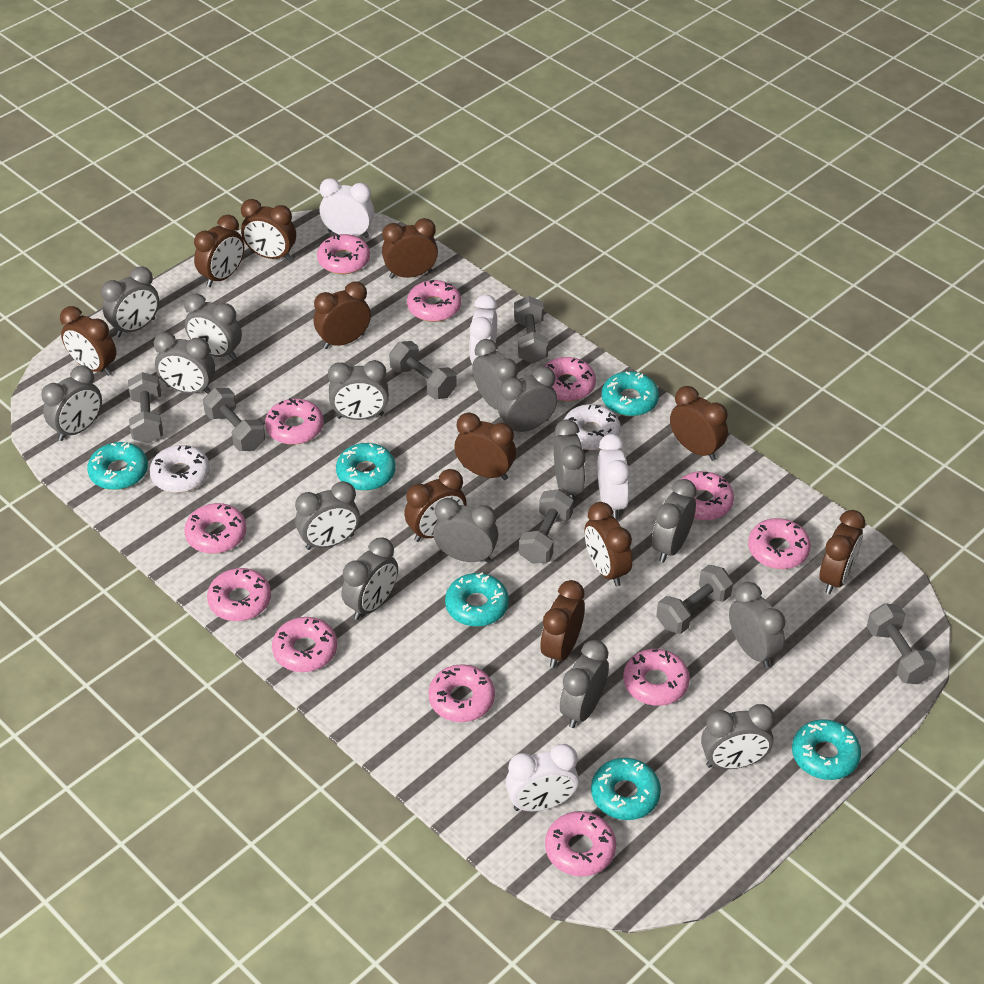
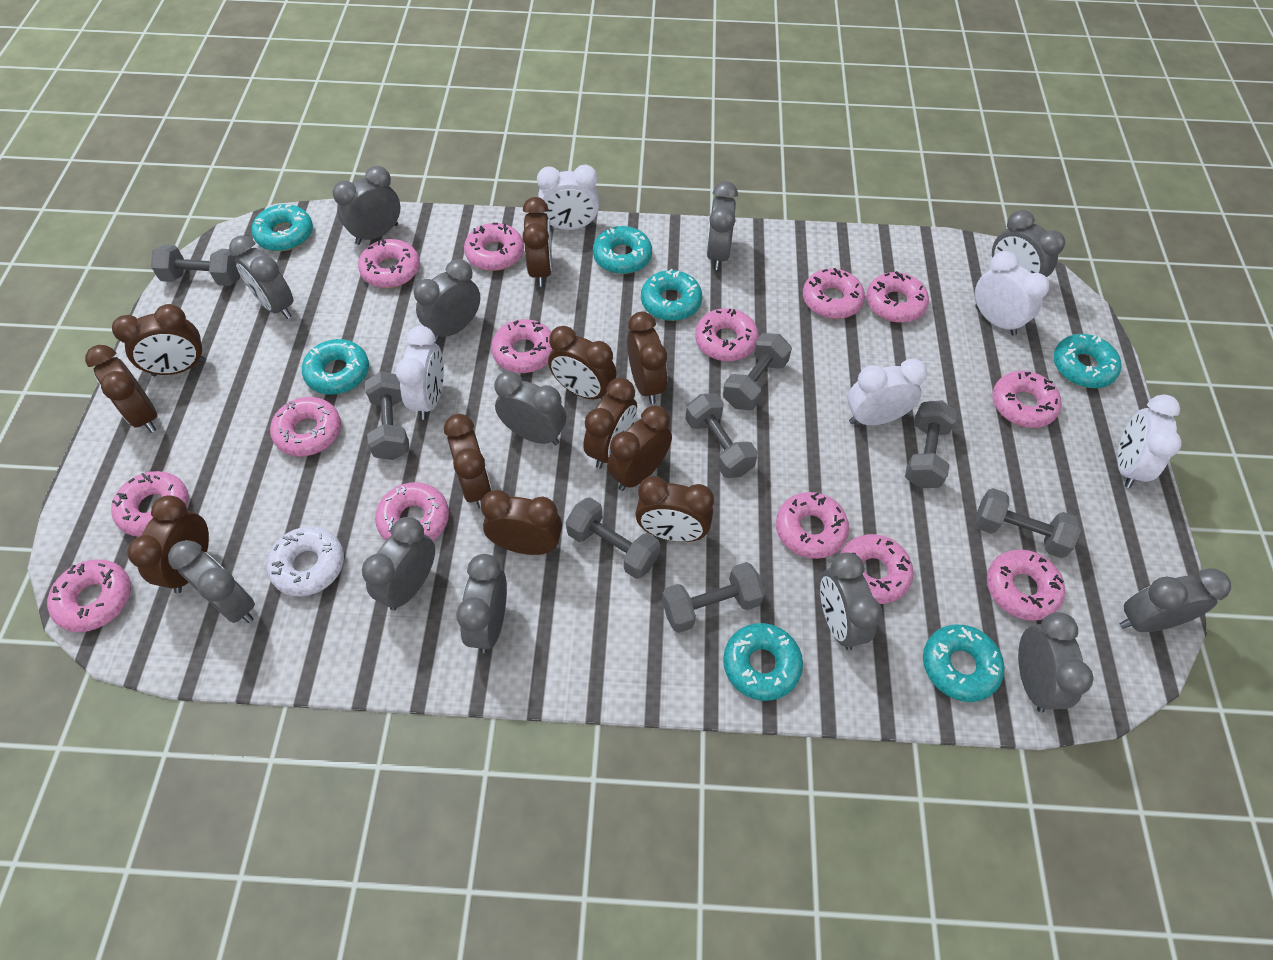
grey clock: 15 -> 12
grey dumbbell: 7 -> 8
pink donut: 12 -> 14
turquoise donut: 6 -> 7
white clock: 4 -> 5
white donut: 2 -> 1

